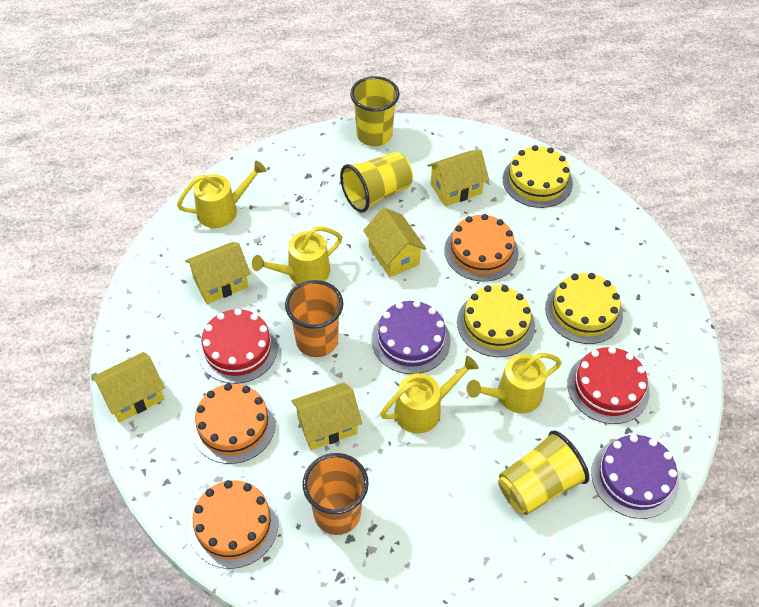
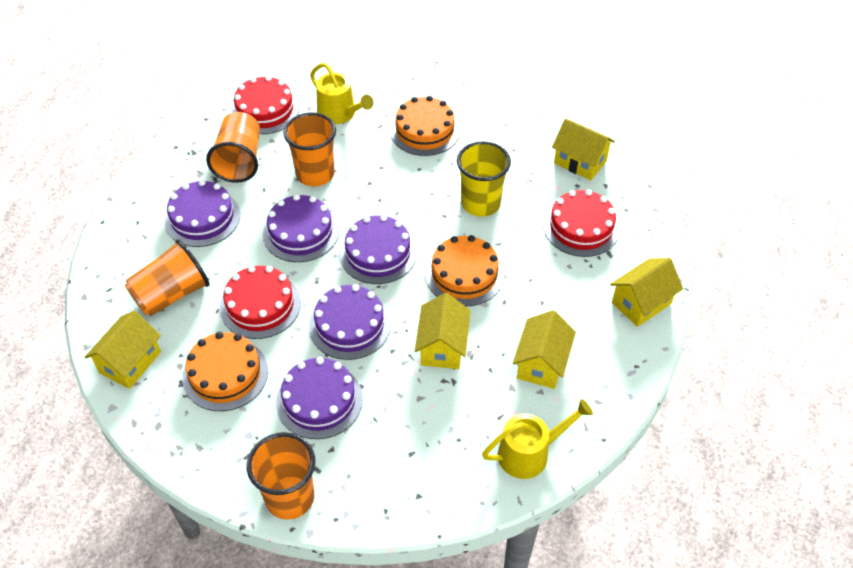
orange cup: 2 -> 4
purple cake: 2 -> 5
red cake: 2 -> 3
yellow cake: 3 -> 0
yellow cup: 3 -> 1
yellow watering can: 4 -> 2

